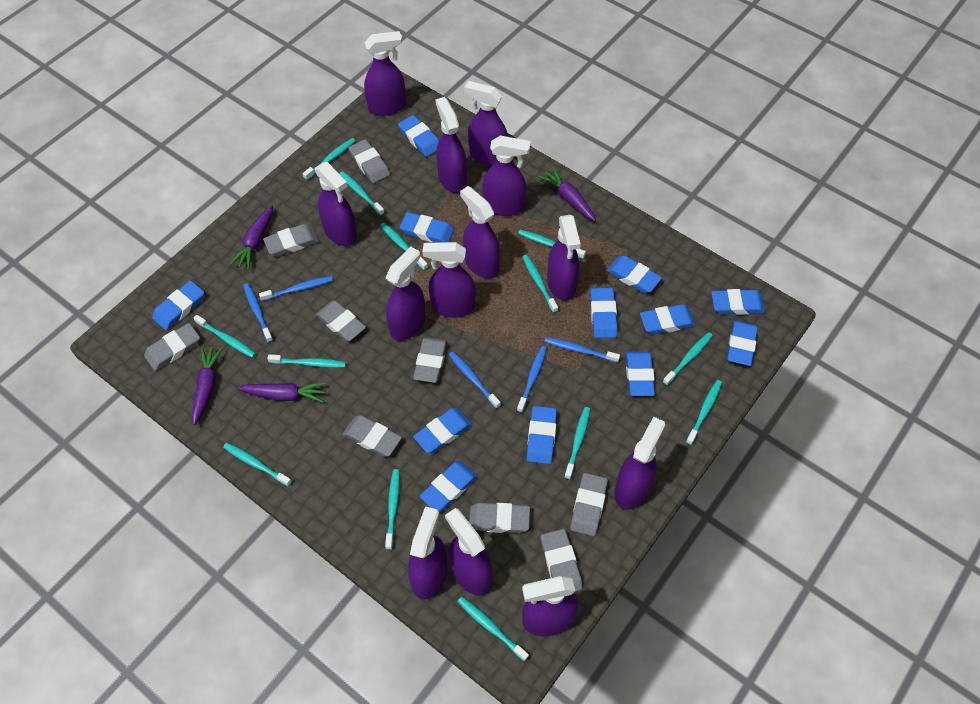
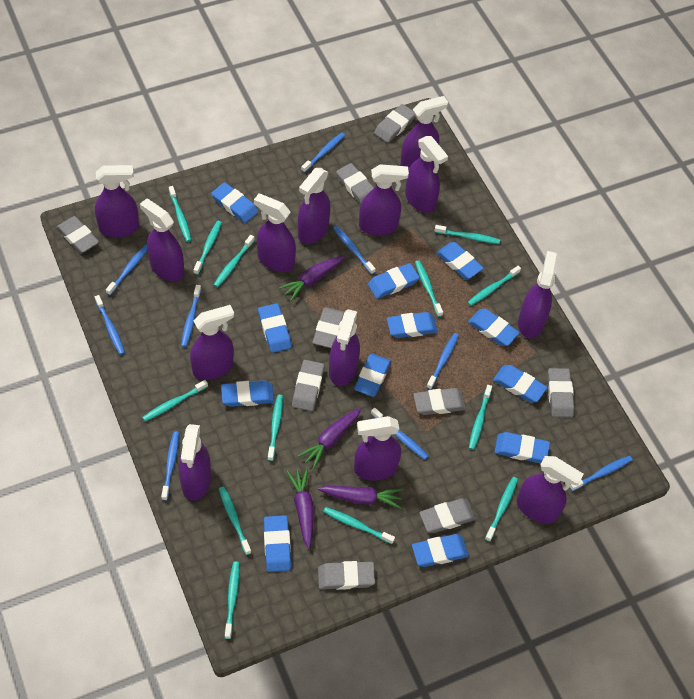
blue toothbrush: 5 -> 9

